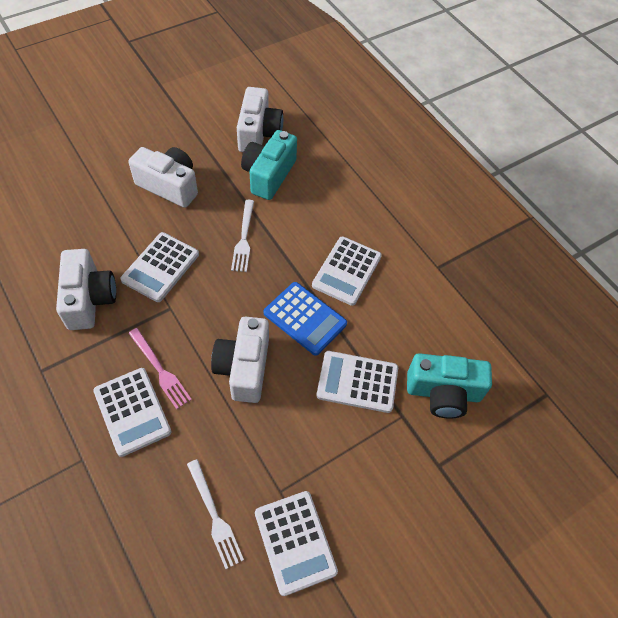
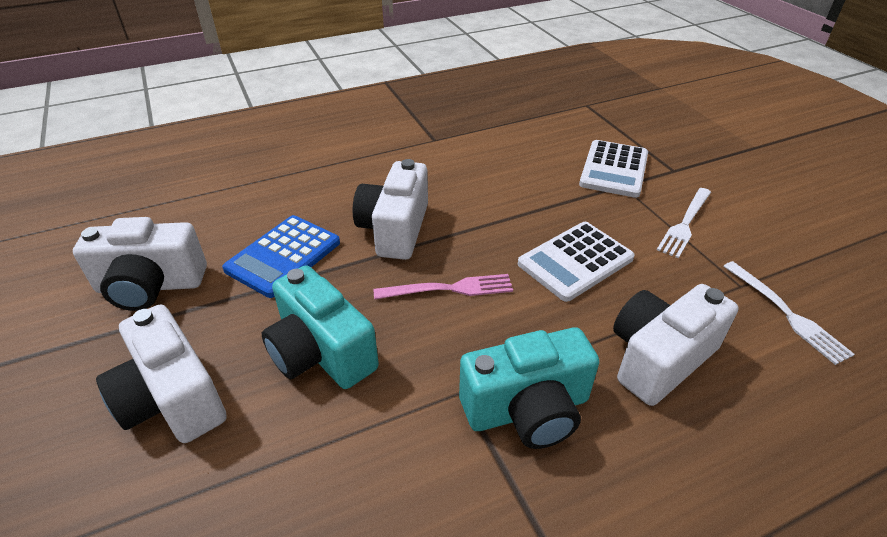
white calculator: 5 -> 2

